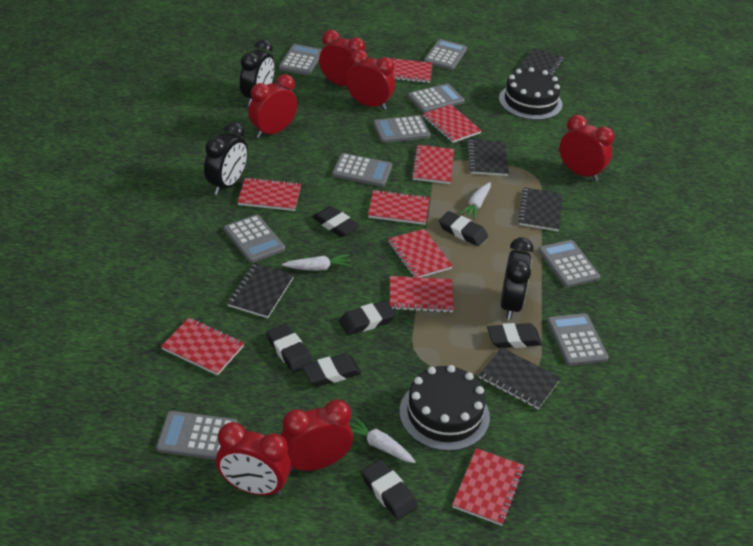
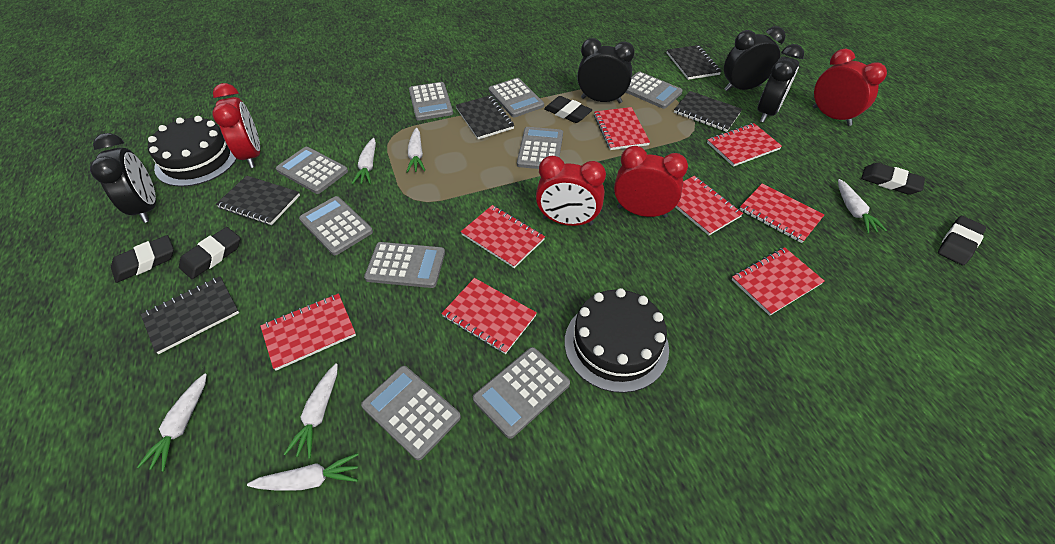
black clock: 3 -> 4
black eraser: 7 -> 5
red clock: 6 -> 4
red notebook: 9 -> 8
white carrot: 3 -> 6

